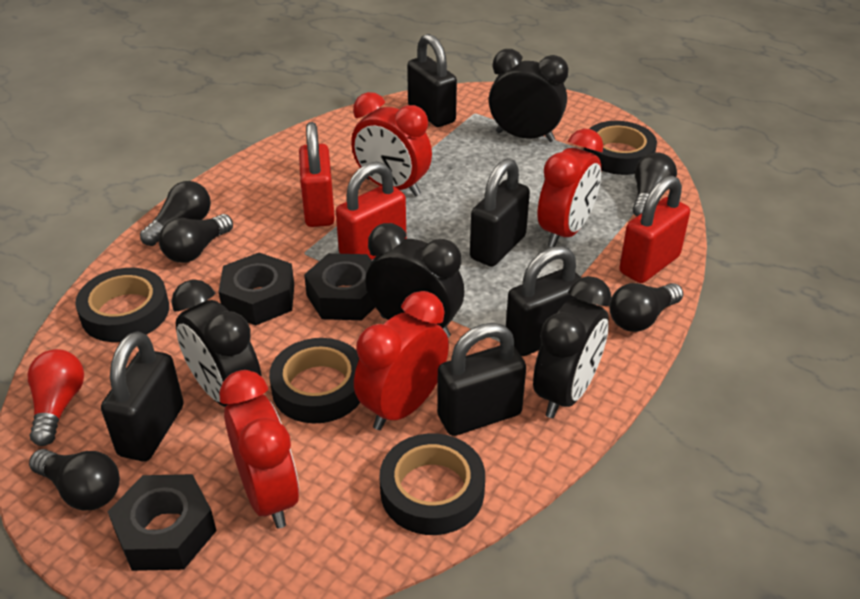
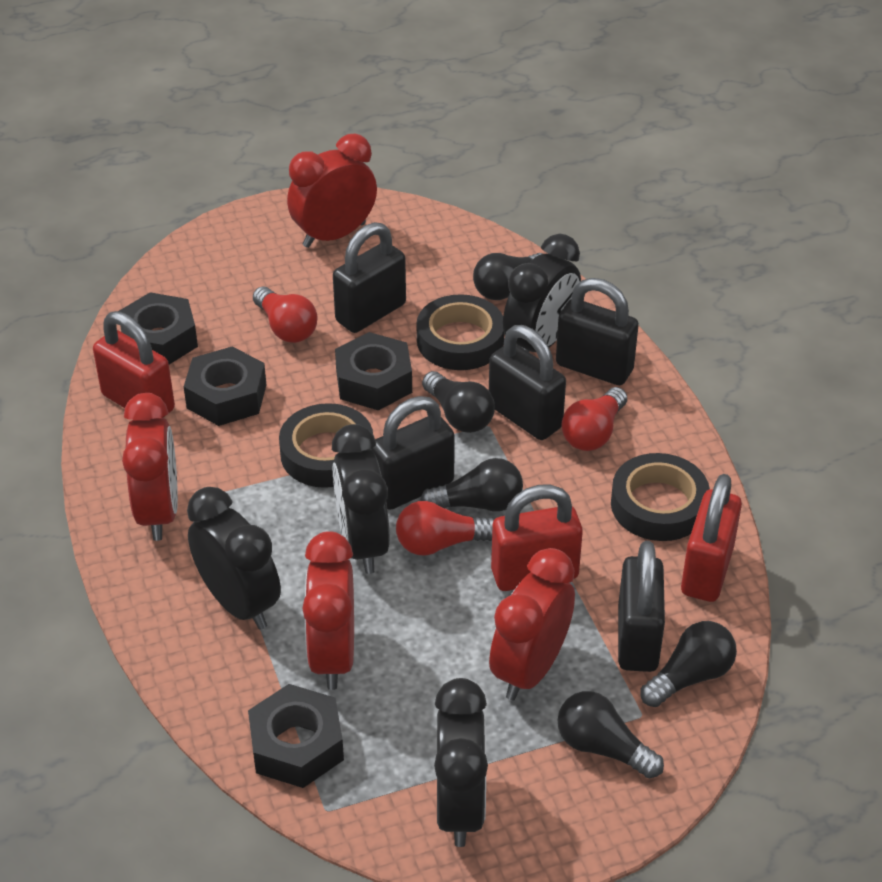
black nut: 3 -> 4
black tape: 4 -> 3
red light bulb: 1 -> 3

